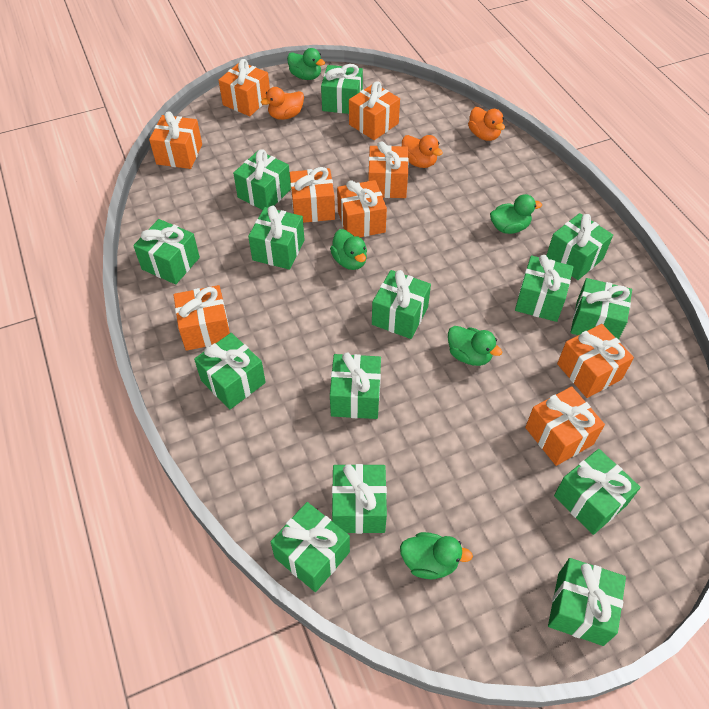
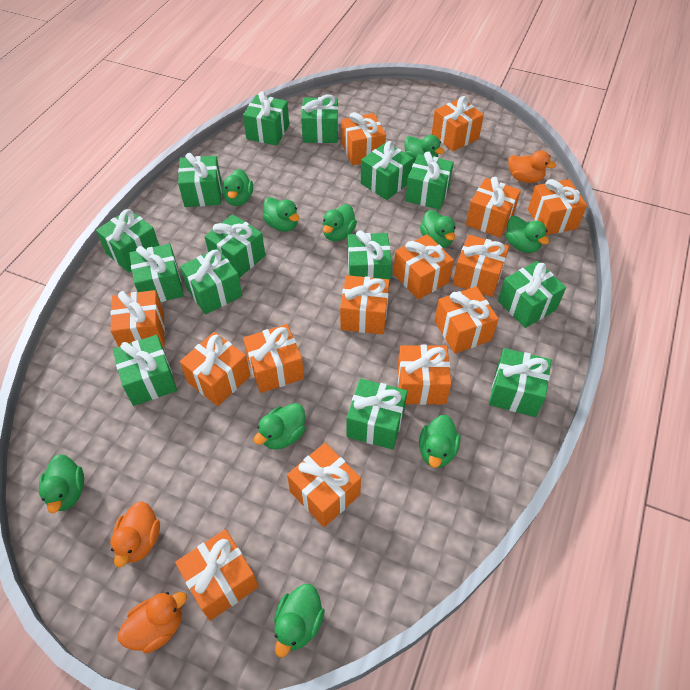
green duck: 5 -> 10
orange gift: 9 -> 14

